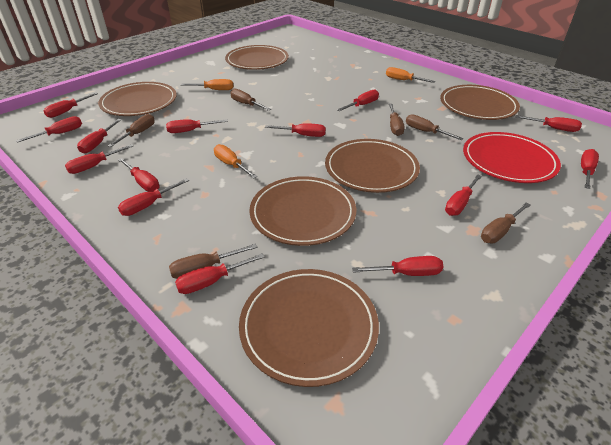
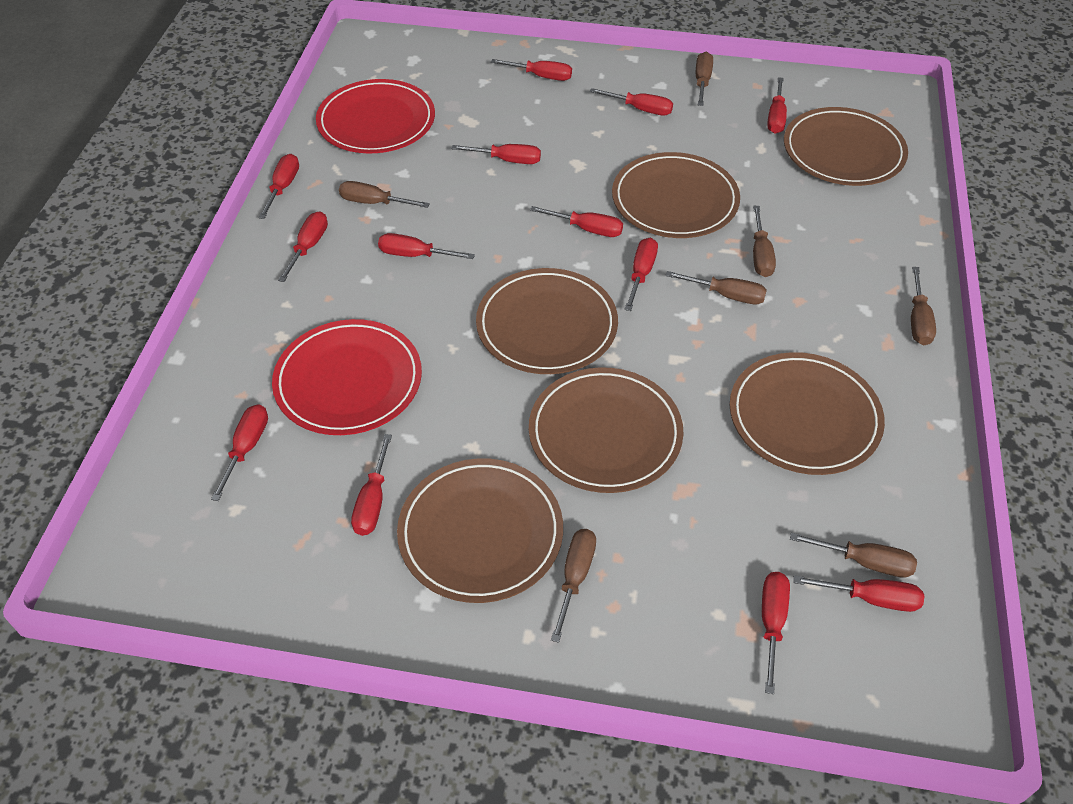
brown screwdriver: 6 -> 7
orange screwdriver: 3 -> 0
red plate: 1 -> 2
red screwdriver: 14 -> 13

